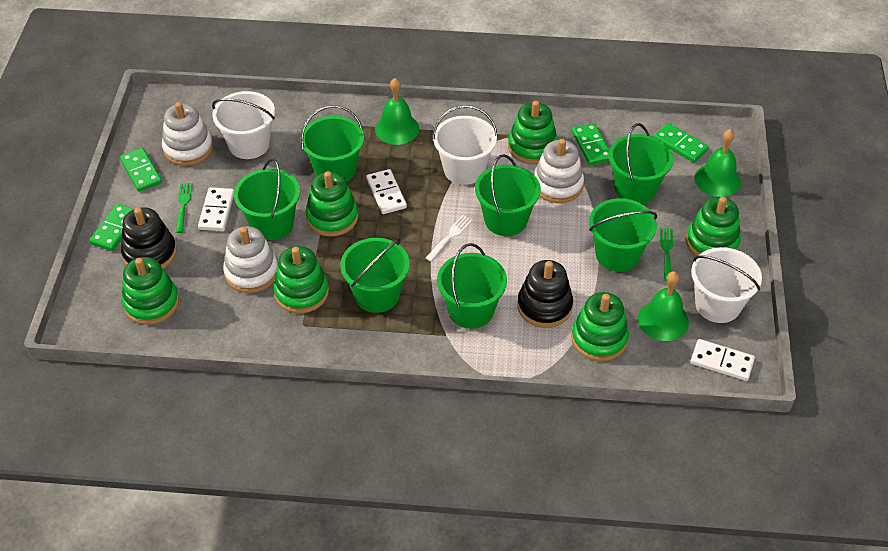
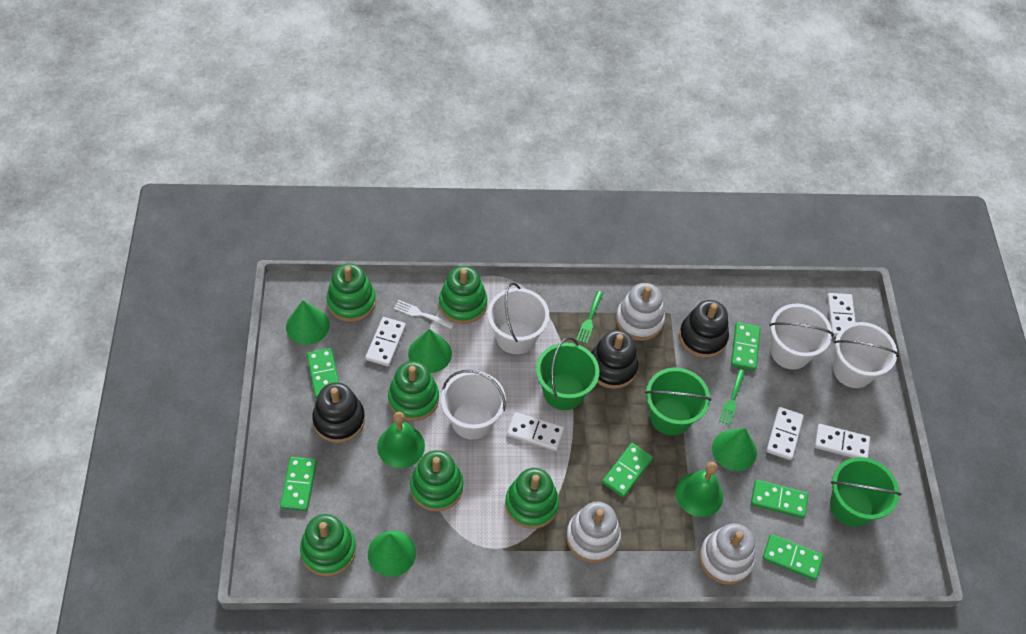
black stacking toy: 2 -> 3
green bell: 3 -> 2
green bucket: 7 -> 3
green cone: 0 -> 4
green domino: 4 -> 6
white bucket: 3 -> 4
white domino: 3 -> 5

